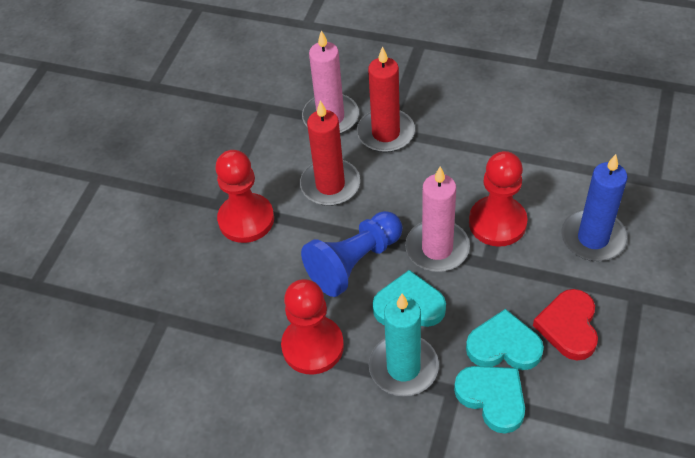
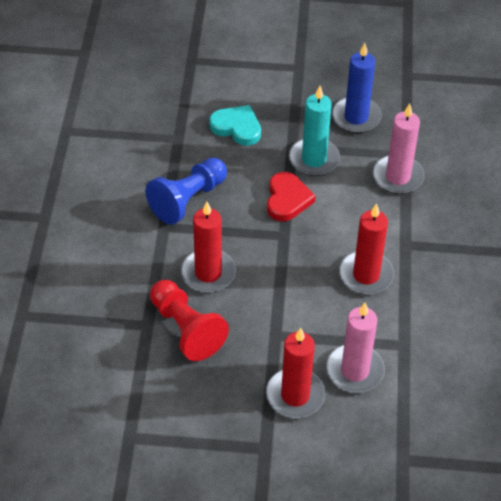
red candle: 2 -> 3
red pawn: 3 -> 1
turquoise heart: 3 -> 1

